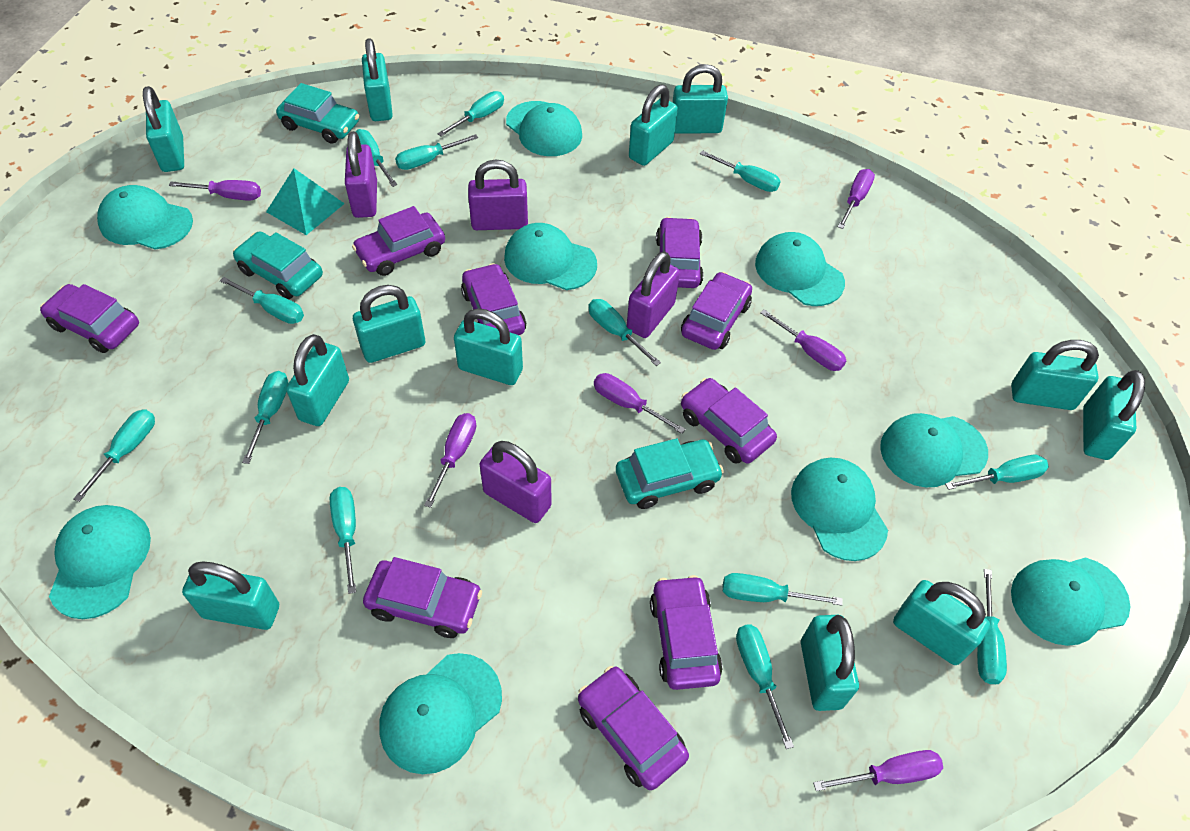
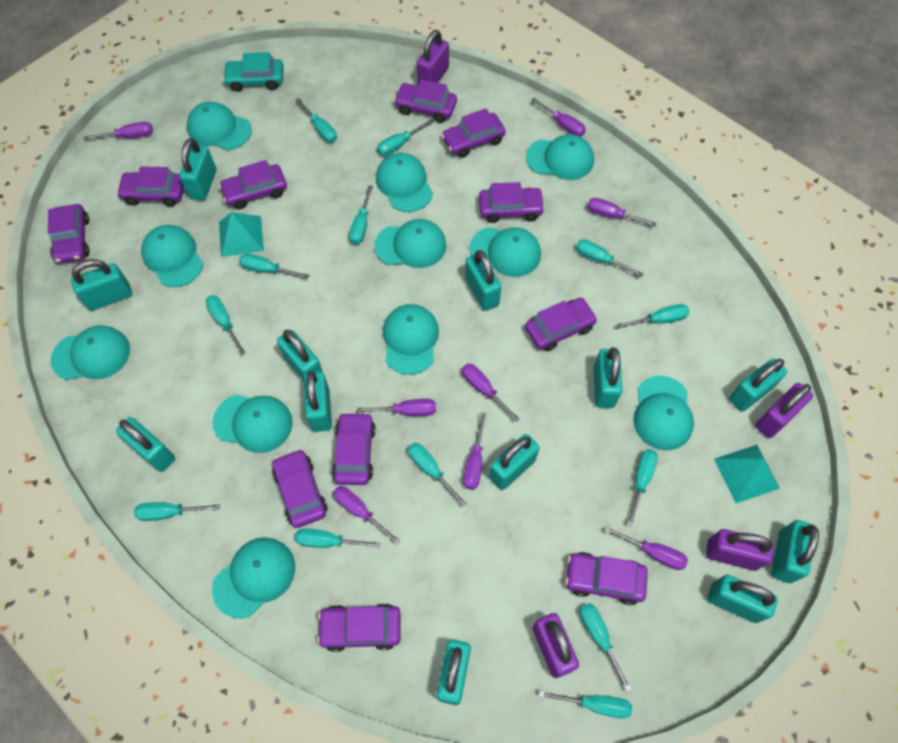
purple car: 9 -> 11
purple screwdriver: 6 -> 8
turquoise cap: 9 -> 11
turquoise car: 3 -> 1
turquoise pyramid: 1 -> 2

